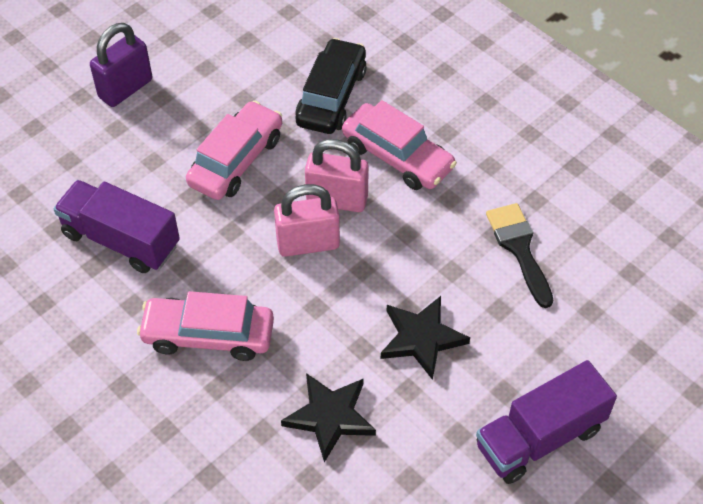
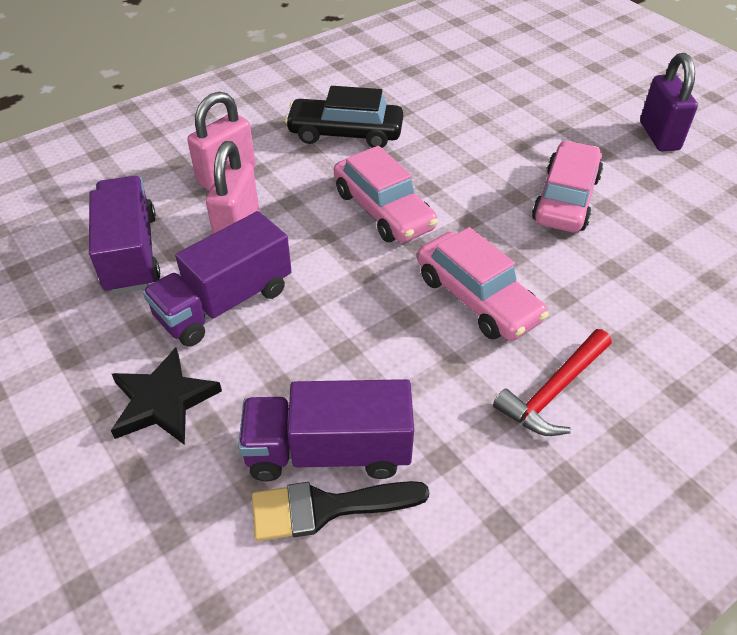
black star: 2 -> 1
purple truck: 2 -> 3
red hammer: 0 -> 1

